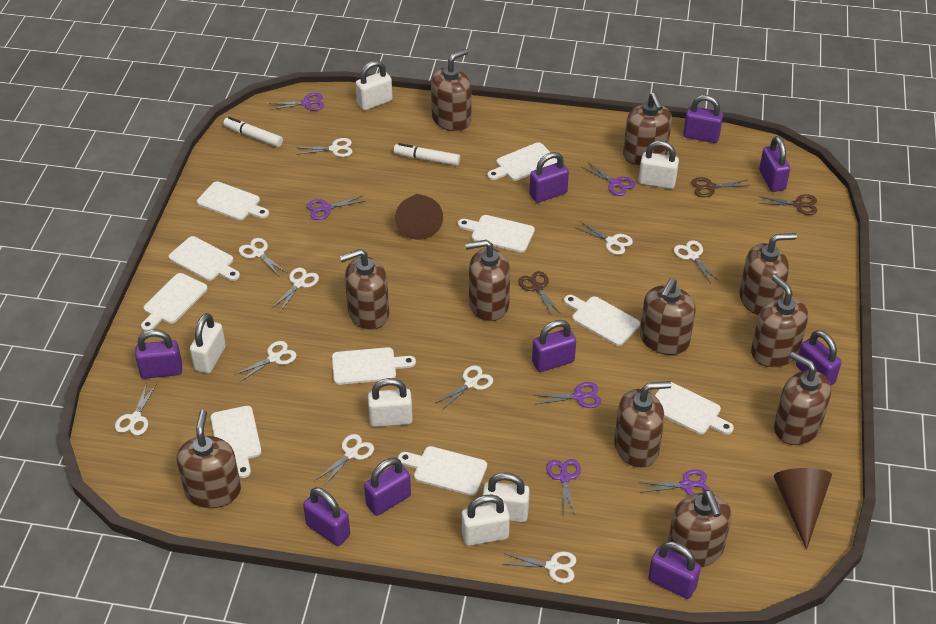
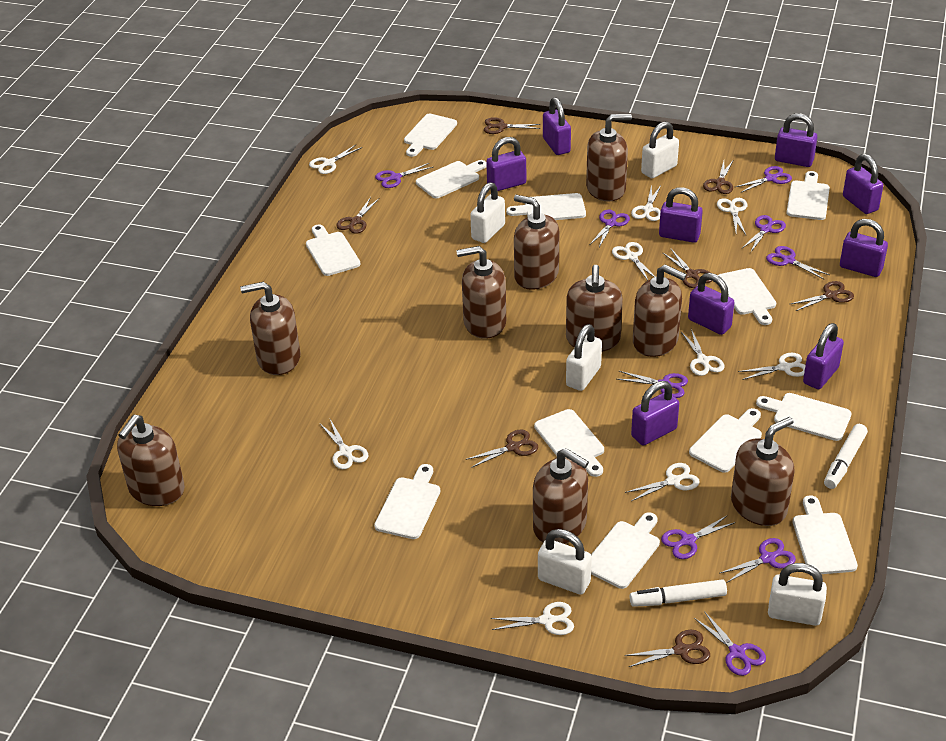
brown cone: 2 -> 0
brown scissors: 3 -> 7
brown soap dispenser: 11 -> 9
purple scissors: 6 -> 9
white cutting board: 10 -> 12
white padlock: 6 -> 5
white scissors: 10 -> 9

